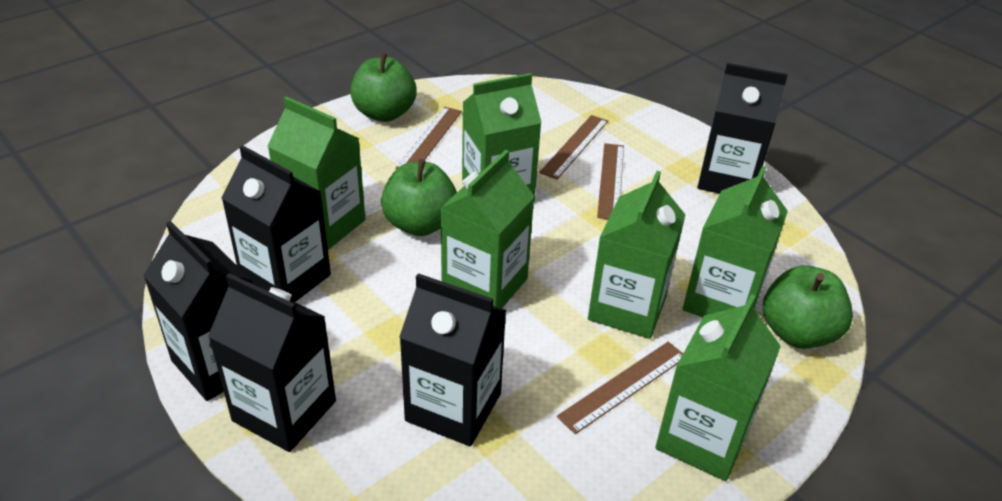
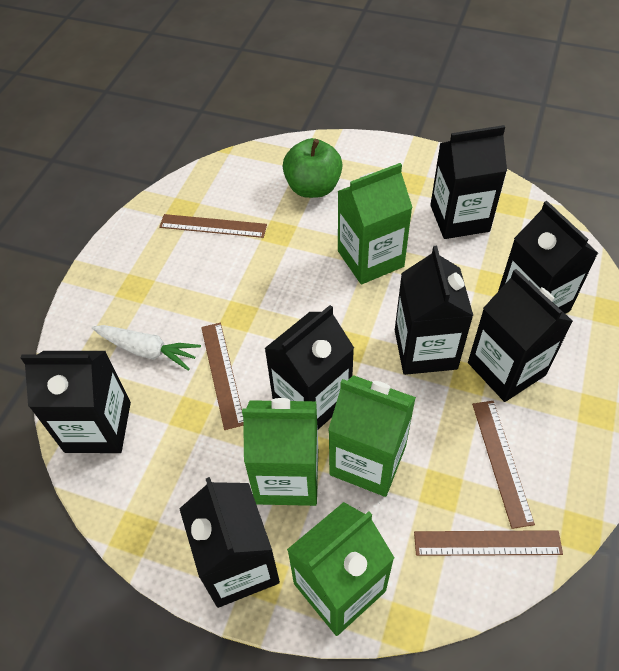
black carton: 5 -> 7
green apple: 3 -> 1
green carton: 6 -> 4
white carrot: 0 -> 1

